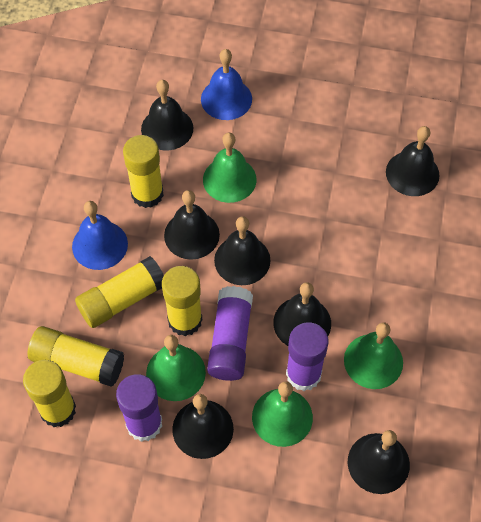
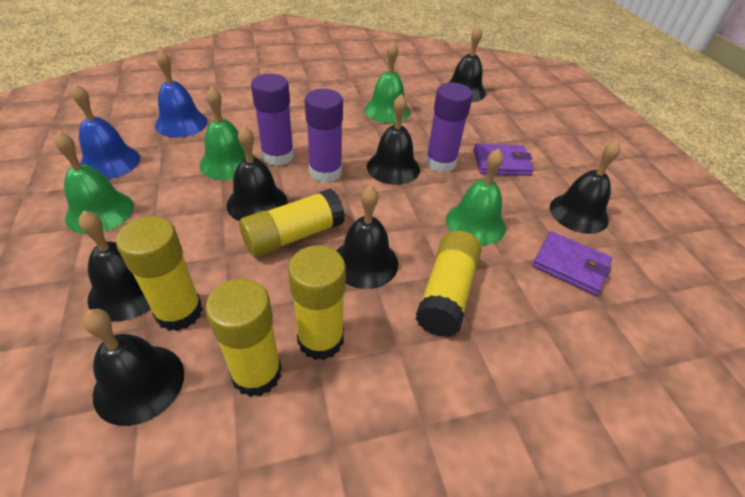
purple wallet: 0 -> 2

